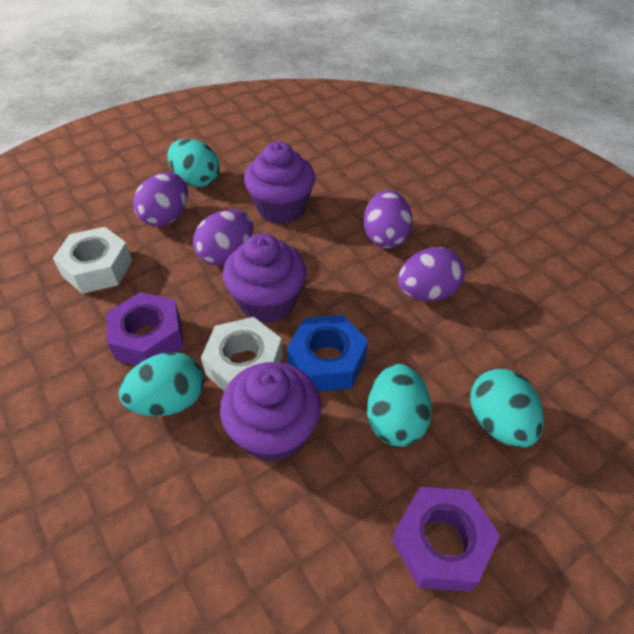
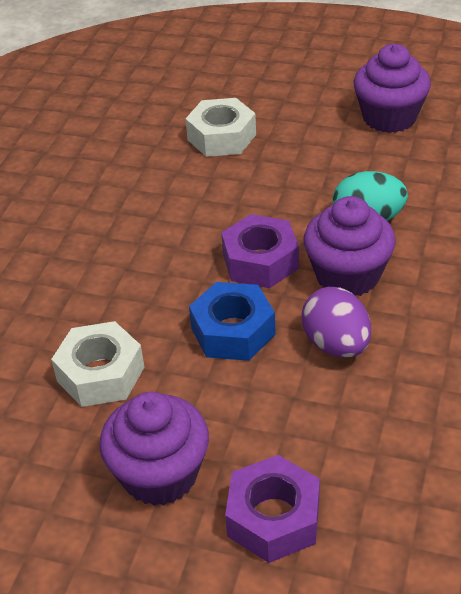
purple egg: 4 -> 1
turquoise egg: 4 -> 1

